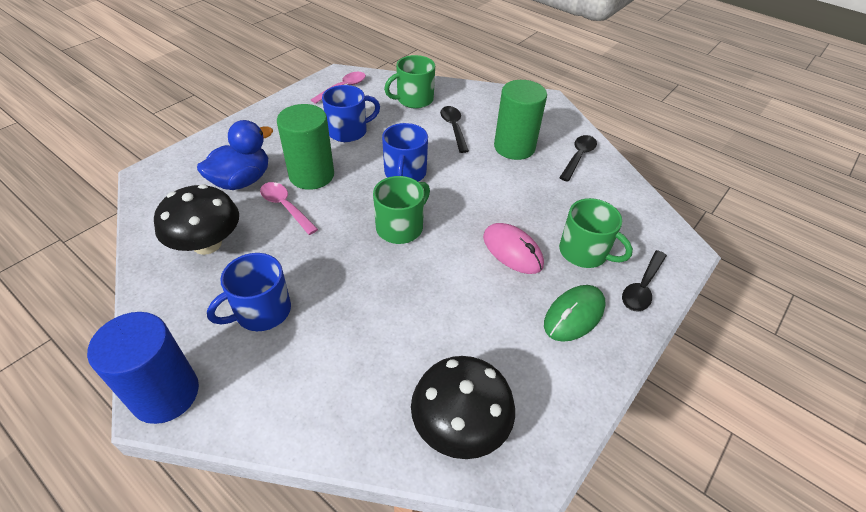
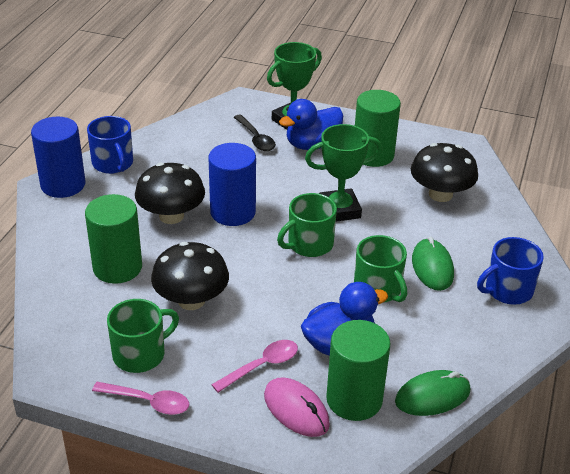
black mushroom: 2 -> 3
black spoon: 3 -> 1
blue cylinder: 1 -> 2
blue duck: 1 -> 2
blue mug: 3 -> 2
green cylinder: 2 -> 3
green mouse: 1 -> 2
green trophy: 0 -> 2

